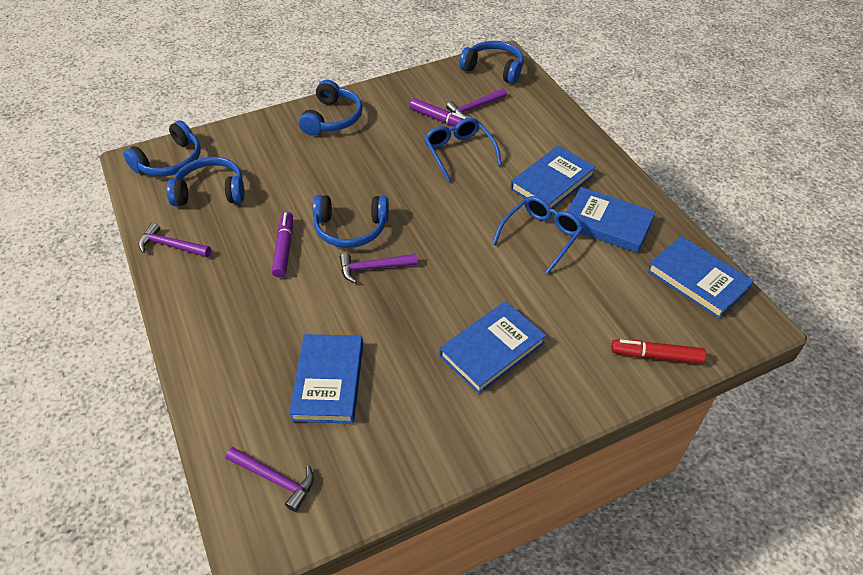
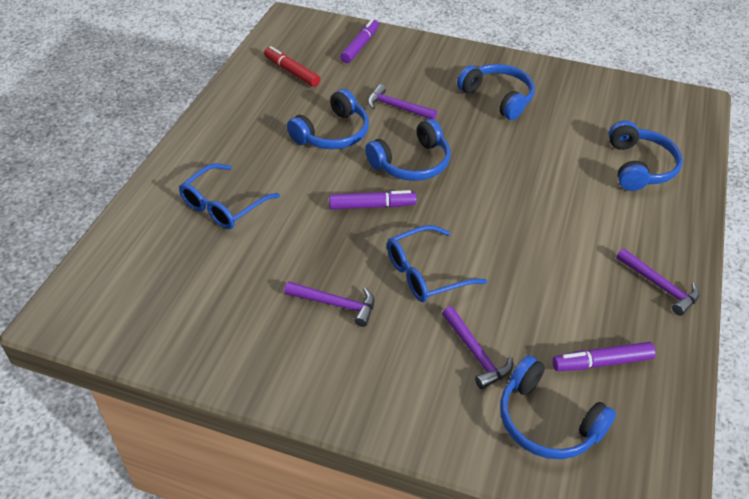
blue book: 5 -> 0
purple marker: 2 -> 3

